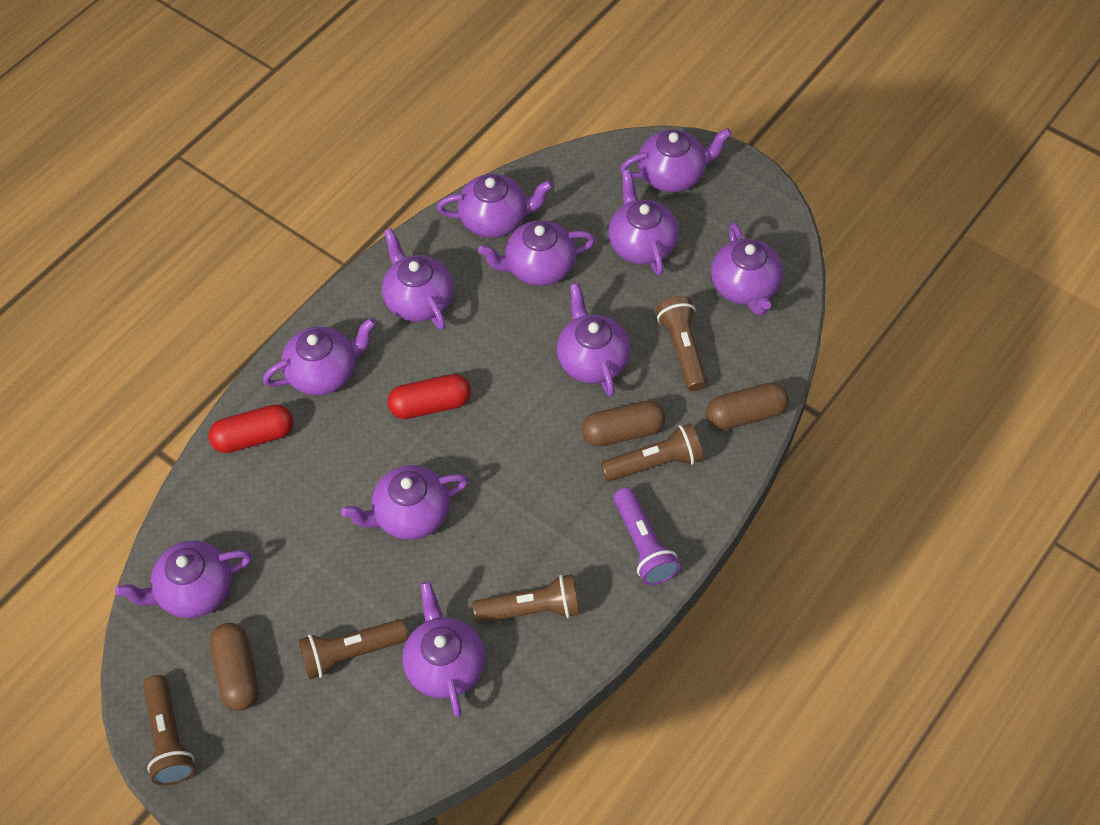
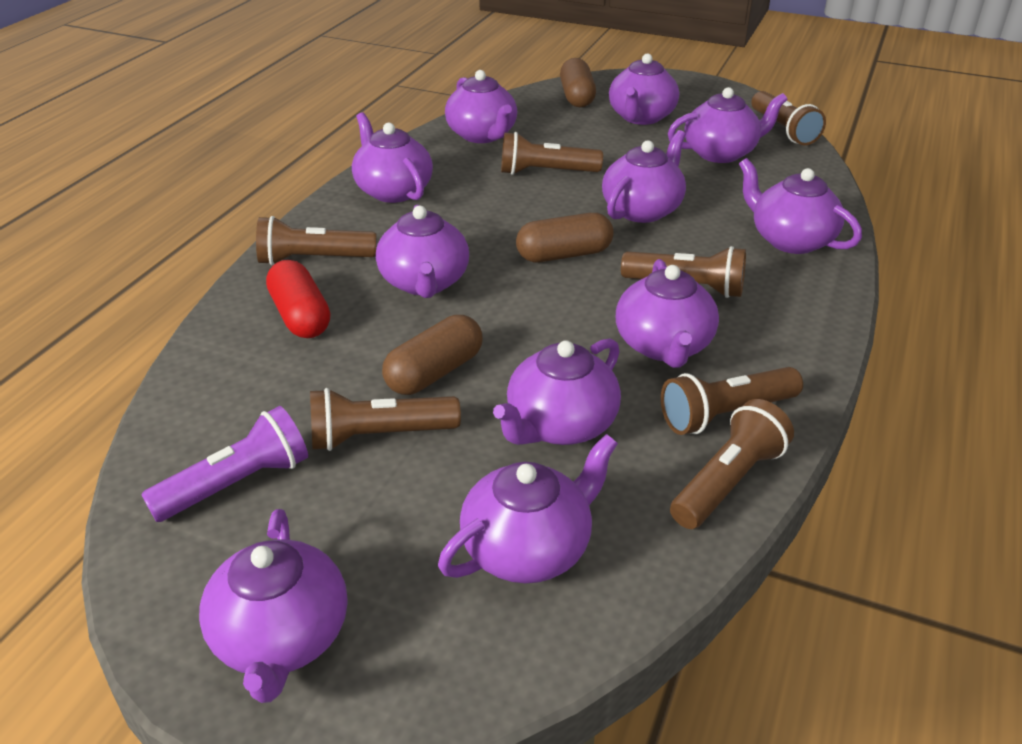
brown flashlight: 5 -> 7
red capsule: 2 -> 1

